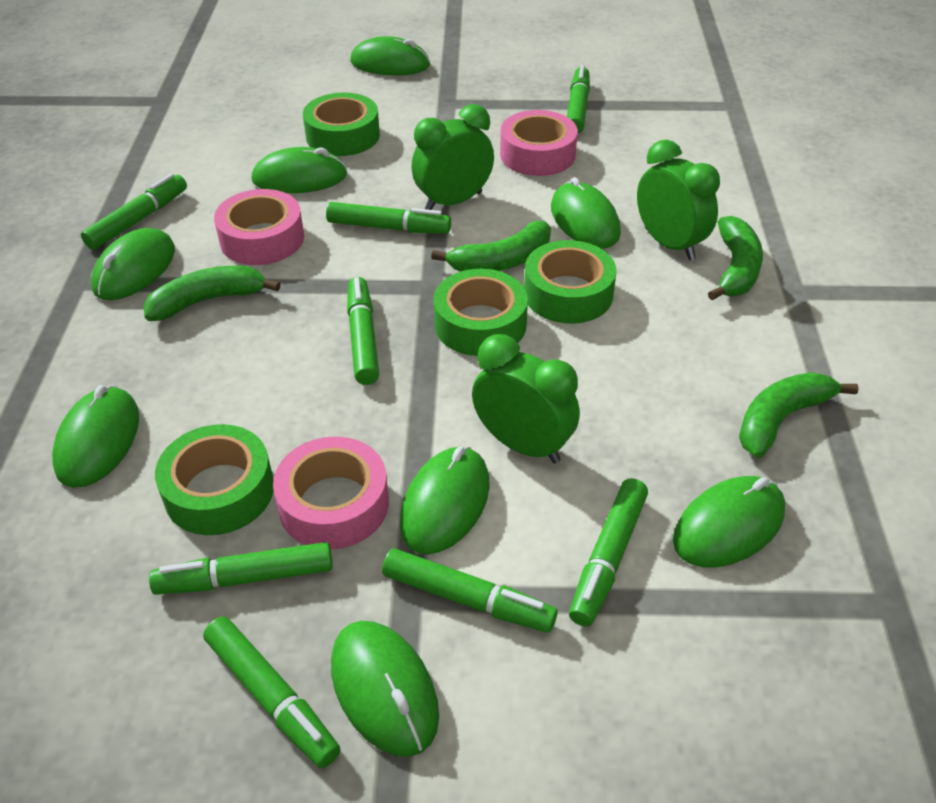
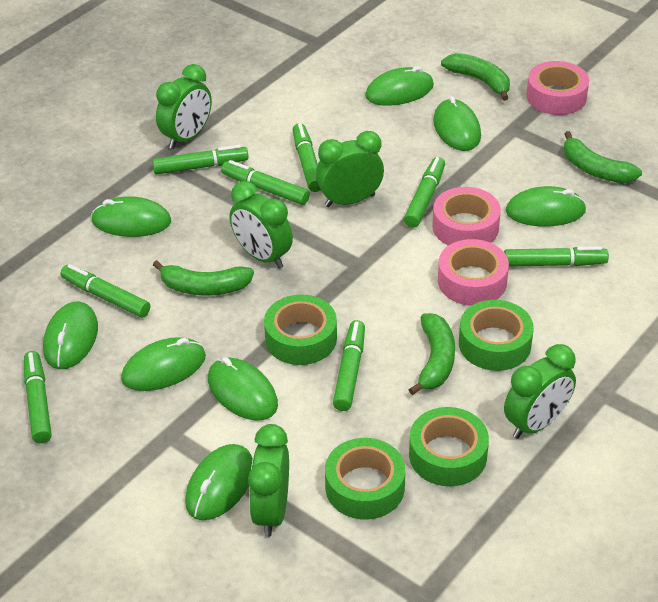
green clock: 3 -> 5

